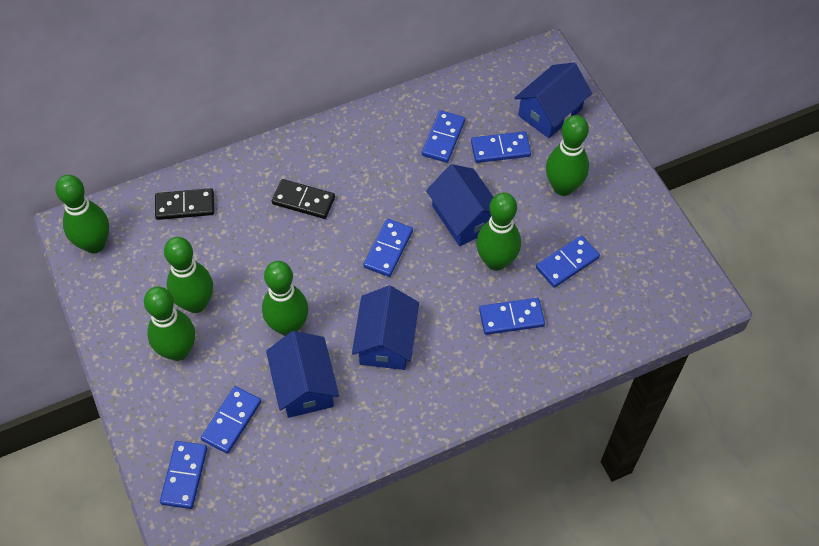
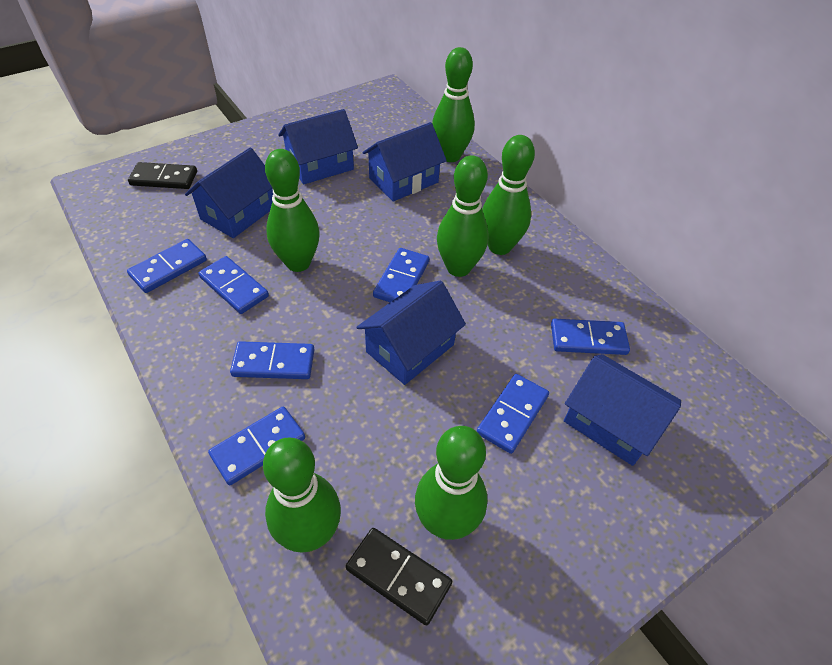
blue house: 4 -> 5

